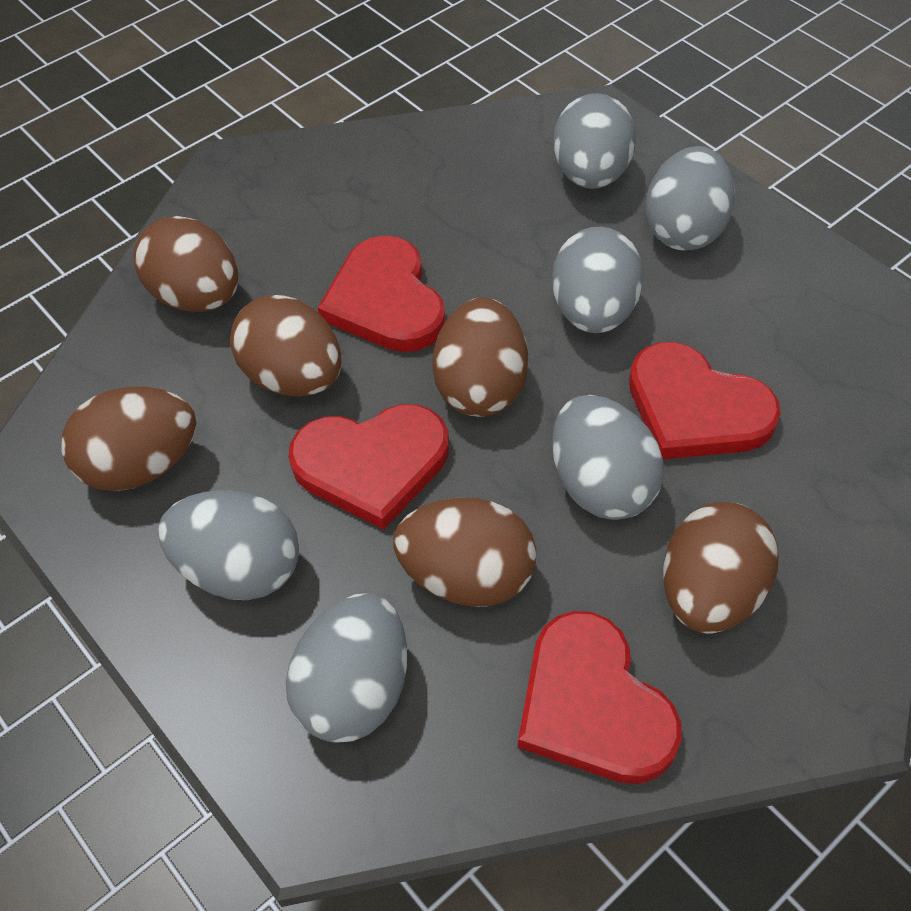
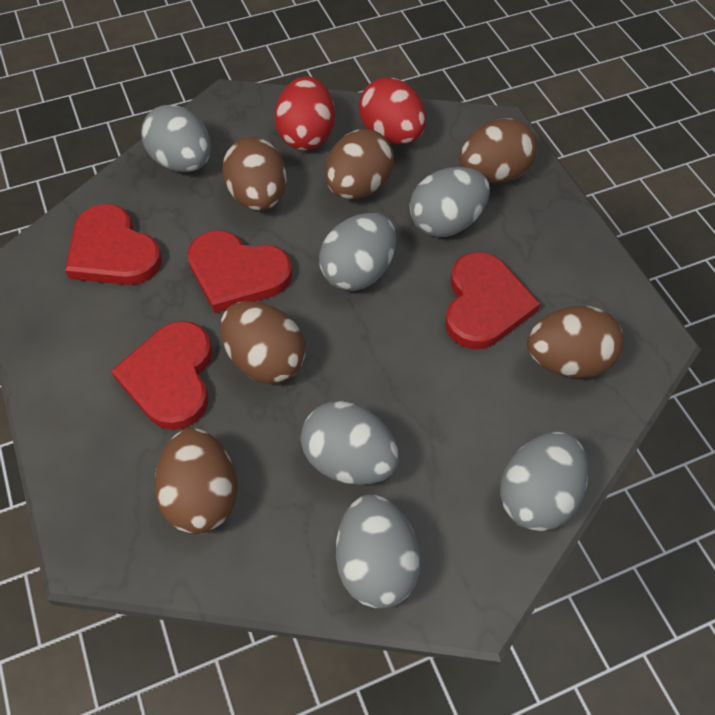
red egg: 0 -> 2

